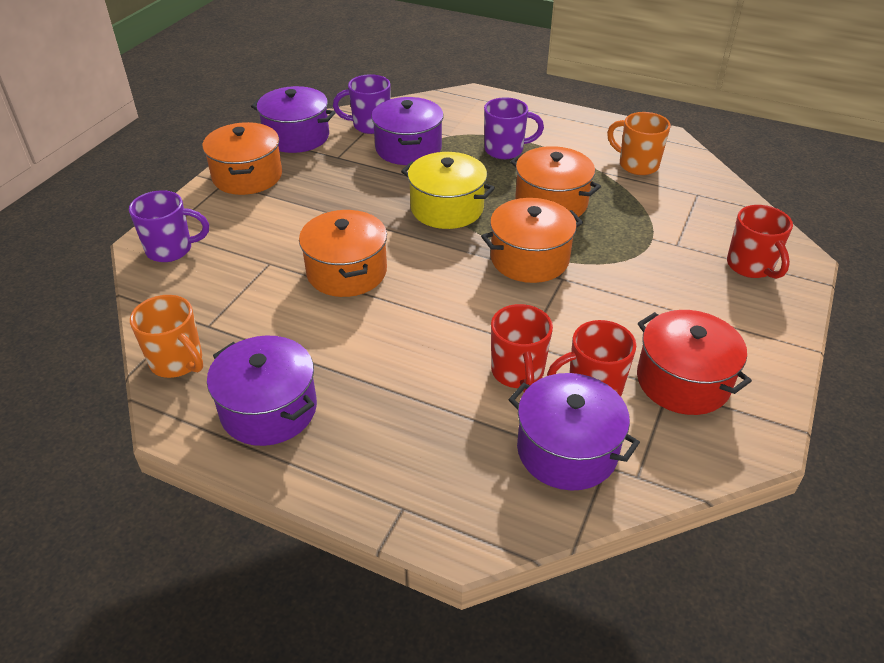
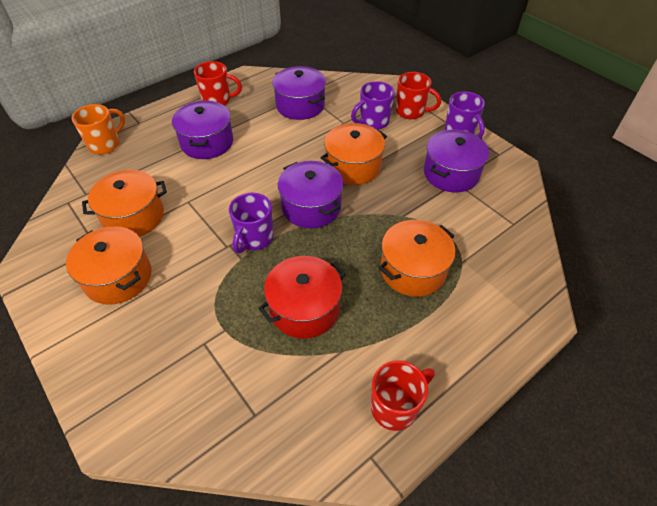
orange mug: 2 -> 1
yellow pot: 1 -> 0

